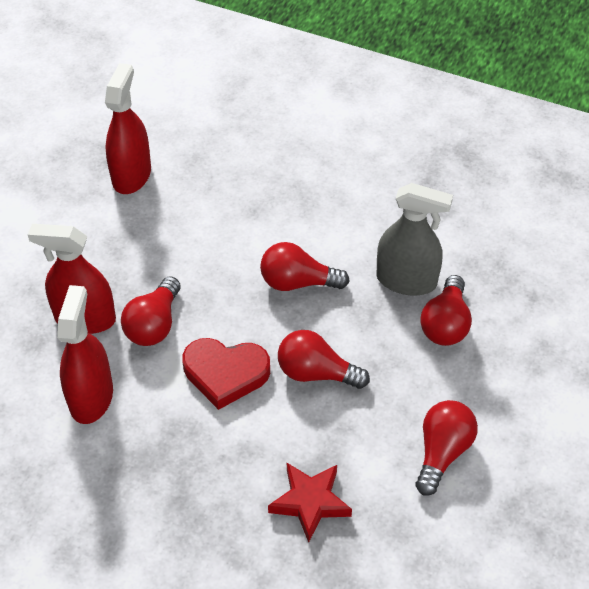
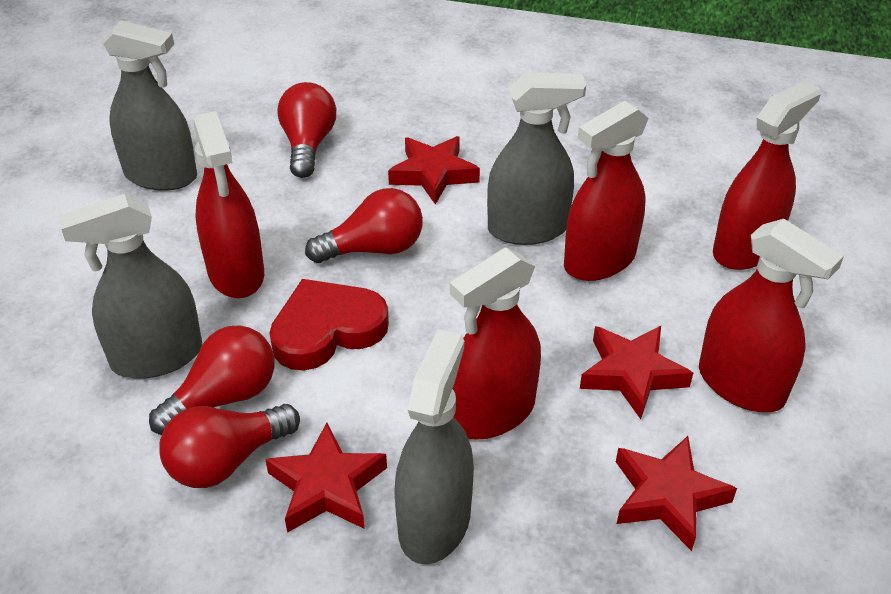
grey spray bottle: 1 -> 4
red light bulb: 5 -> 4
red spray bottle: 3 -> 5
red star: 1 -> 4

